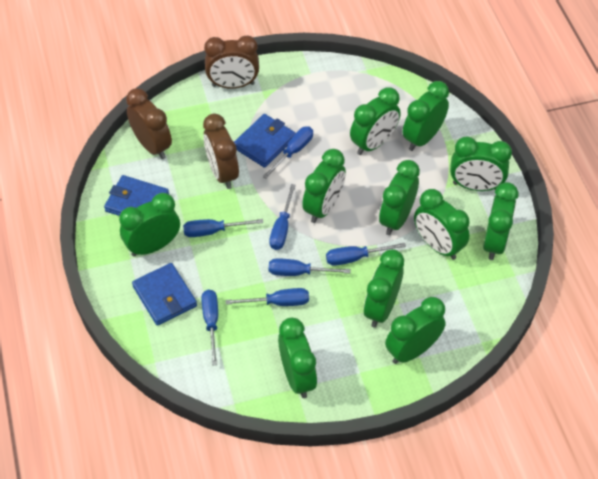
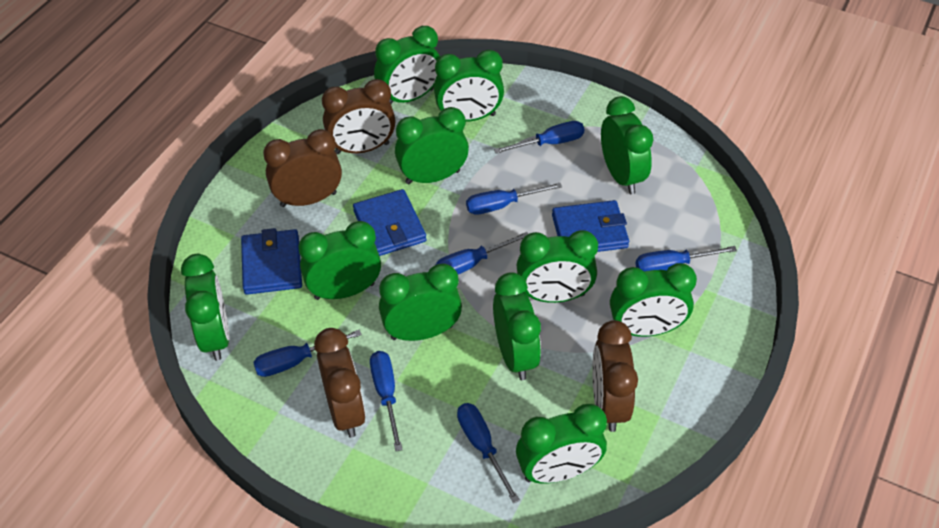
brown clock: 3 -> 4

